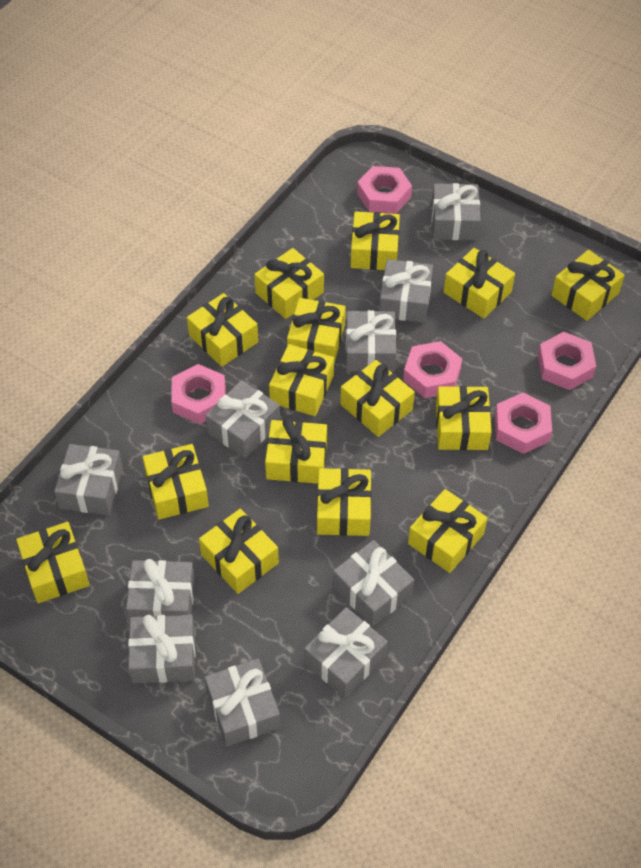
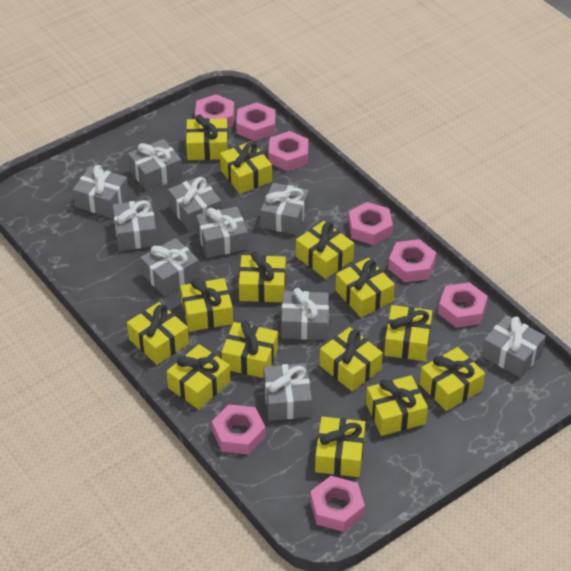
pink nut: 5 -> 8
yellow gift: 15 -> 14

